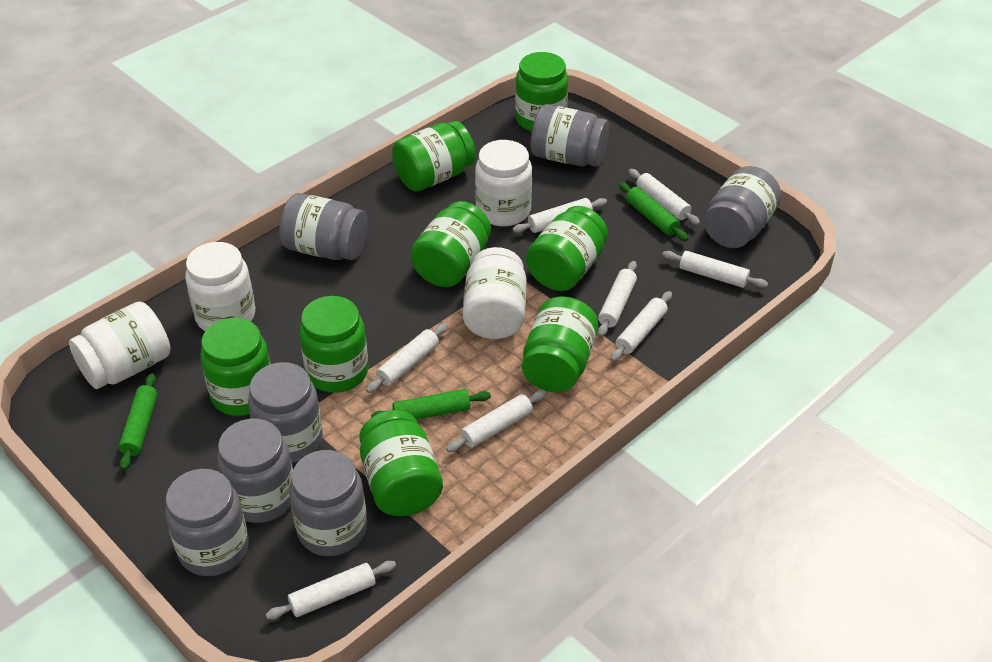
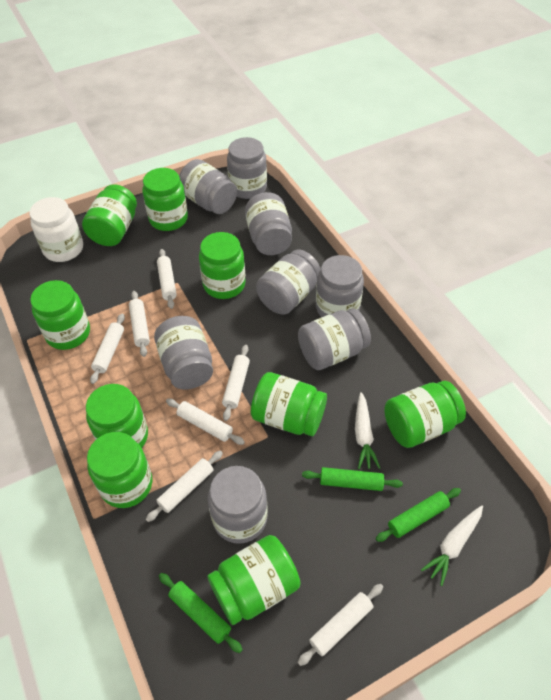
green jar: 8 -> 9
grey jar: 7 -> 8
white carrot: 0 -> 2
white jar: 4 -> 1
white rolling pin: 8 -> 7

